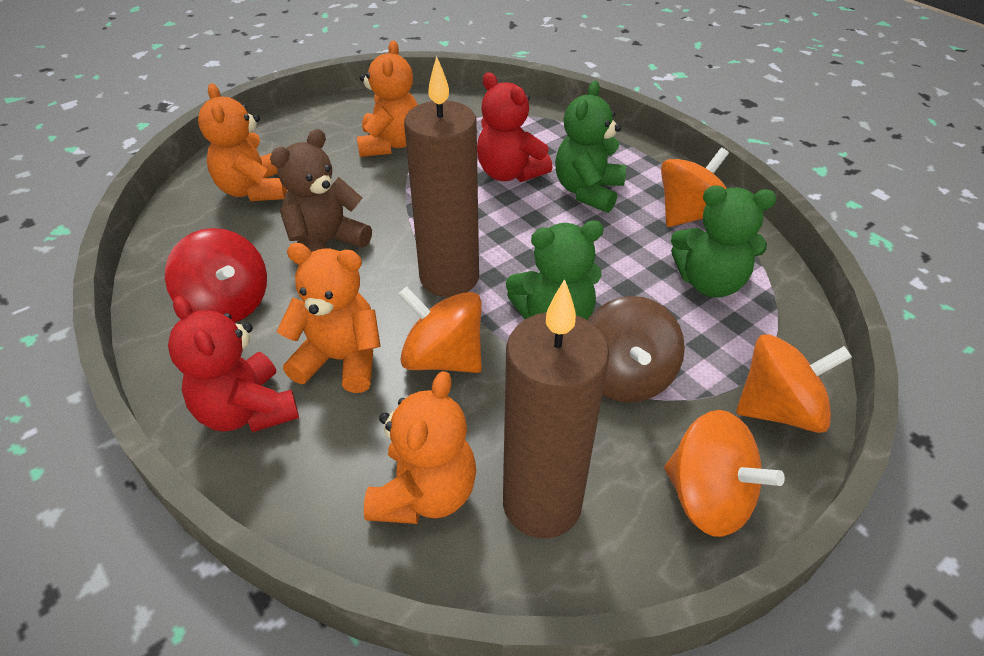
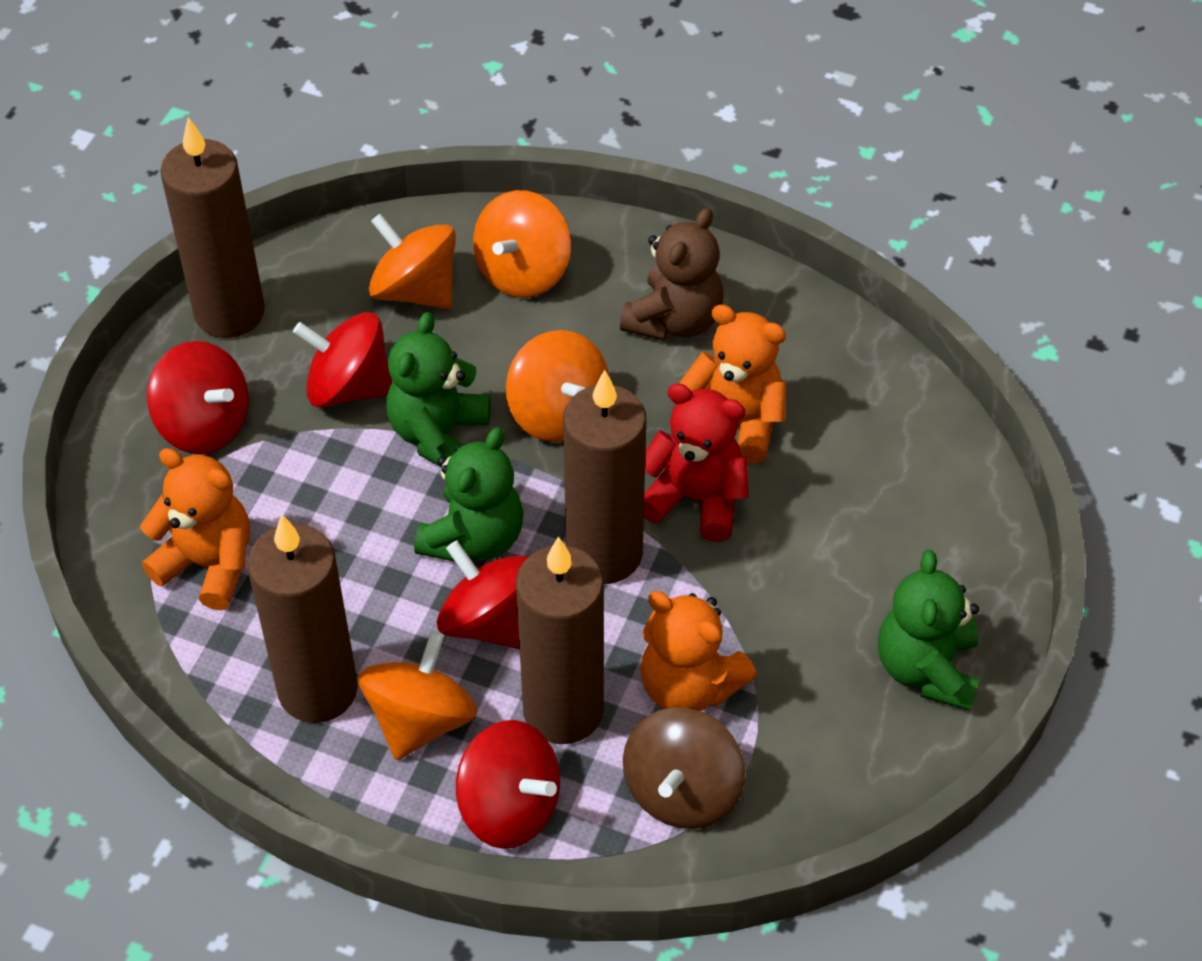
brown candle: 2 -> 4
orange teddy bear: 4 -> 3
red spinning top: 1 -> 4
red teddy bear: 2 -> 1

